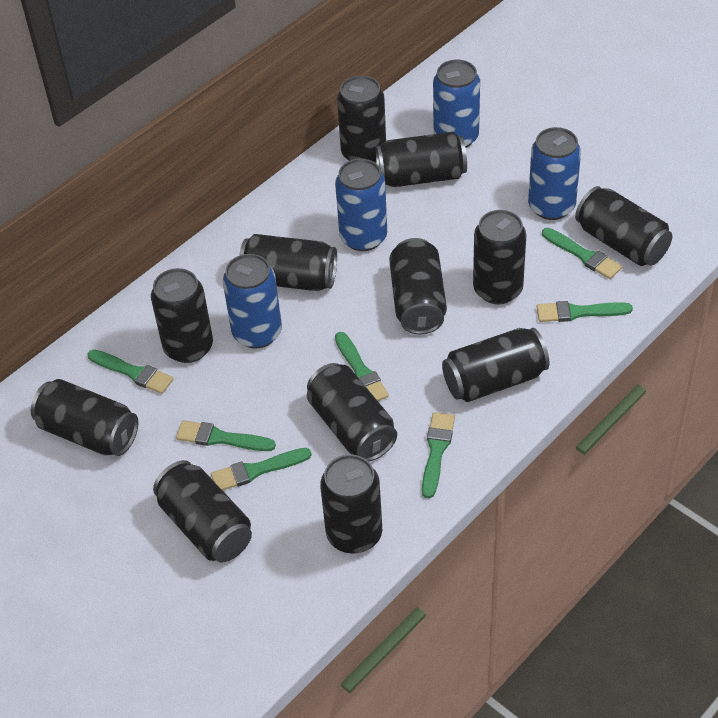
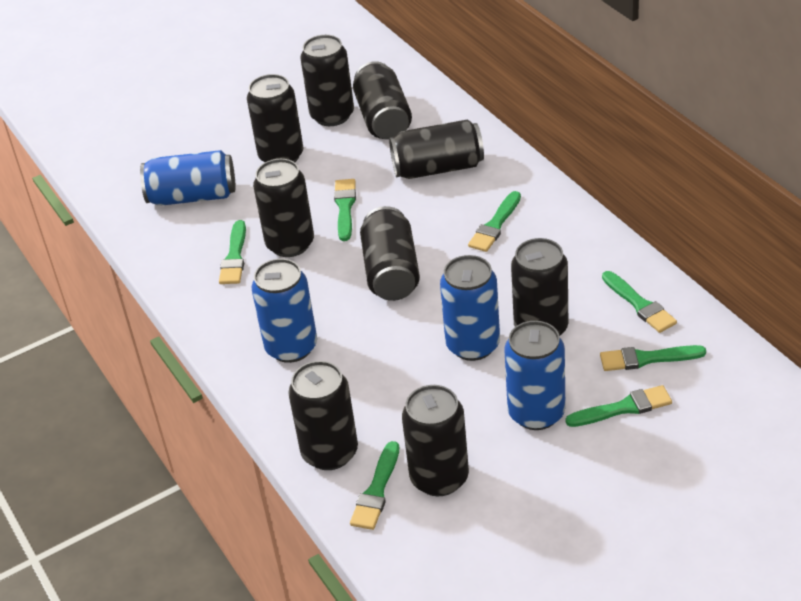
black can: 12 -> 9

